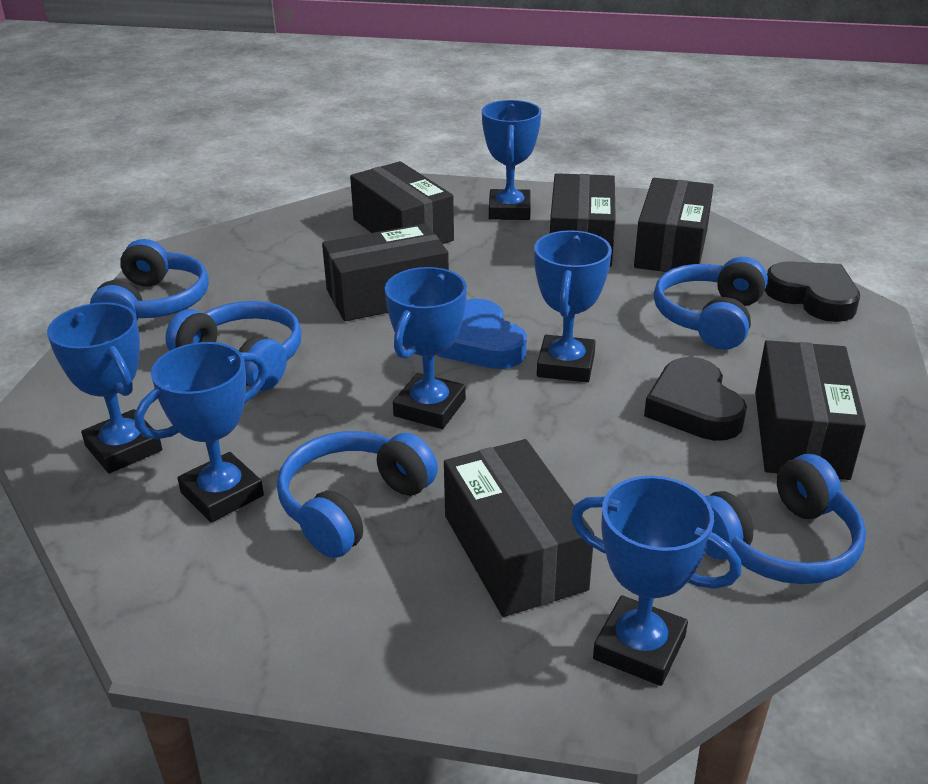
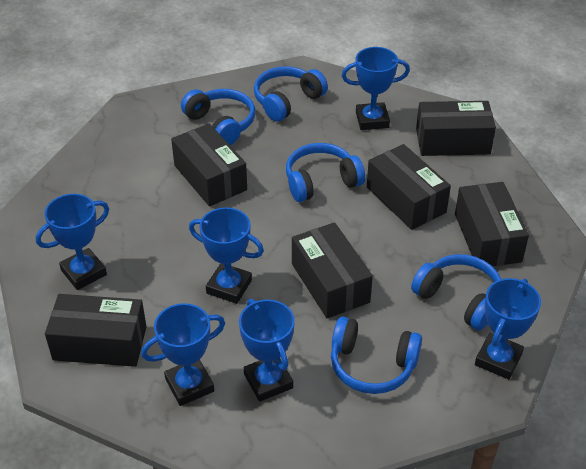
black heart: 2 -> 0
blue heart: 1 -> 0

